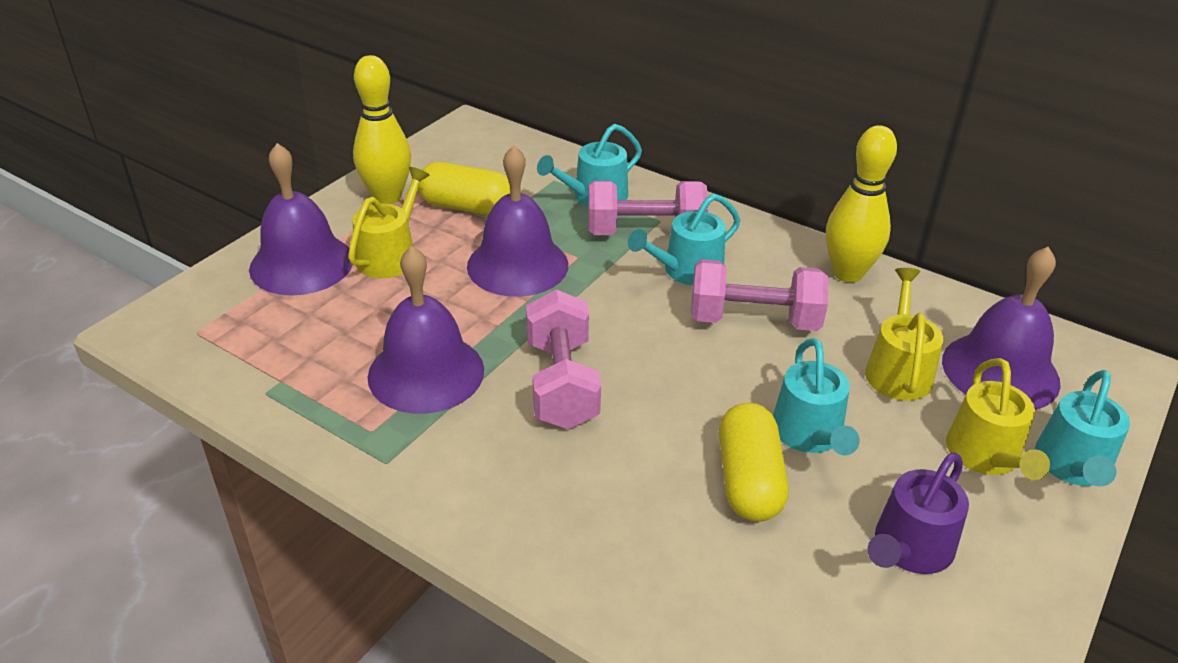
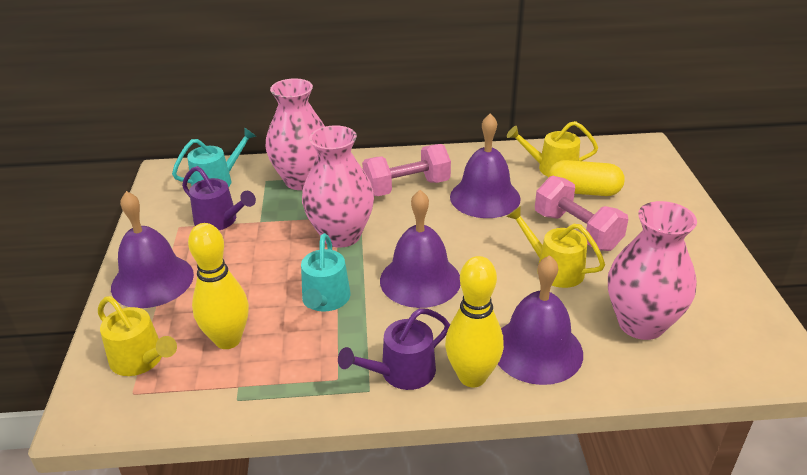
pink dumbbell: 3 -> 2
pink vase: 0 -> 3
purple watering can: 1 -> 2
turquoise watering can: 4 -> 2
yellow capsule: 2 -> 1

